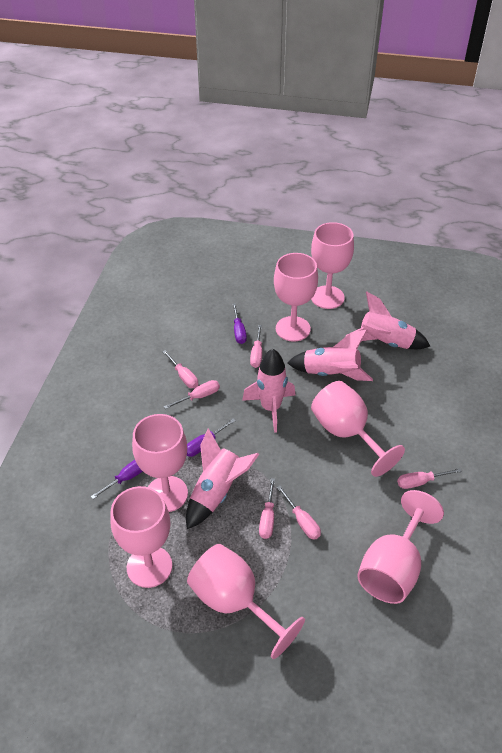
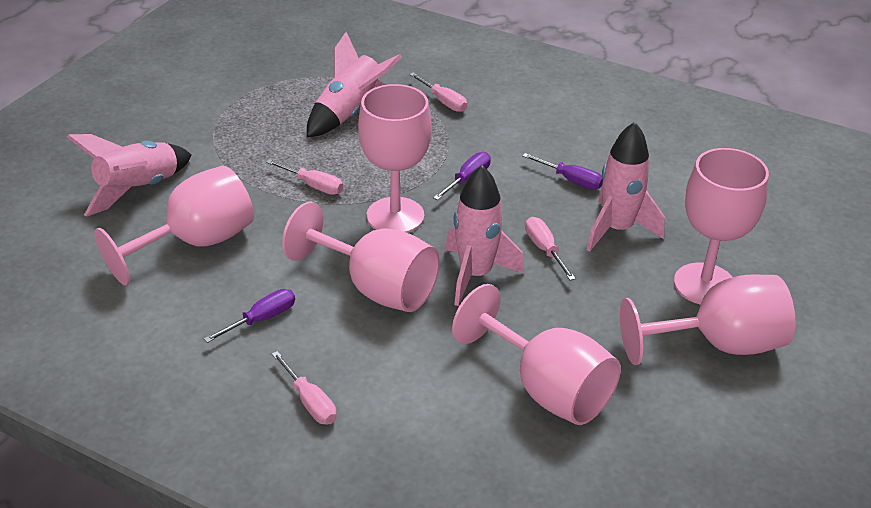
pink goblet: 7 -> 6
pink screwdriver: 6 -> 4

